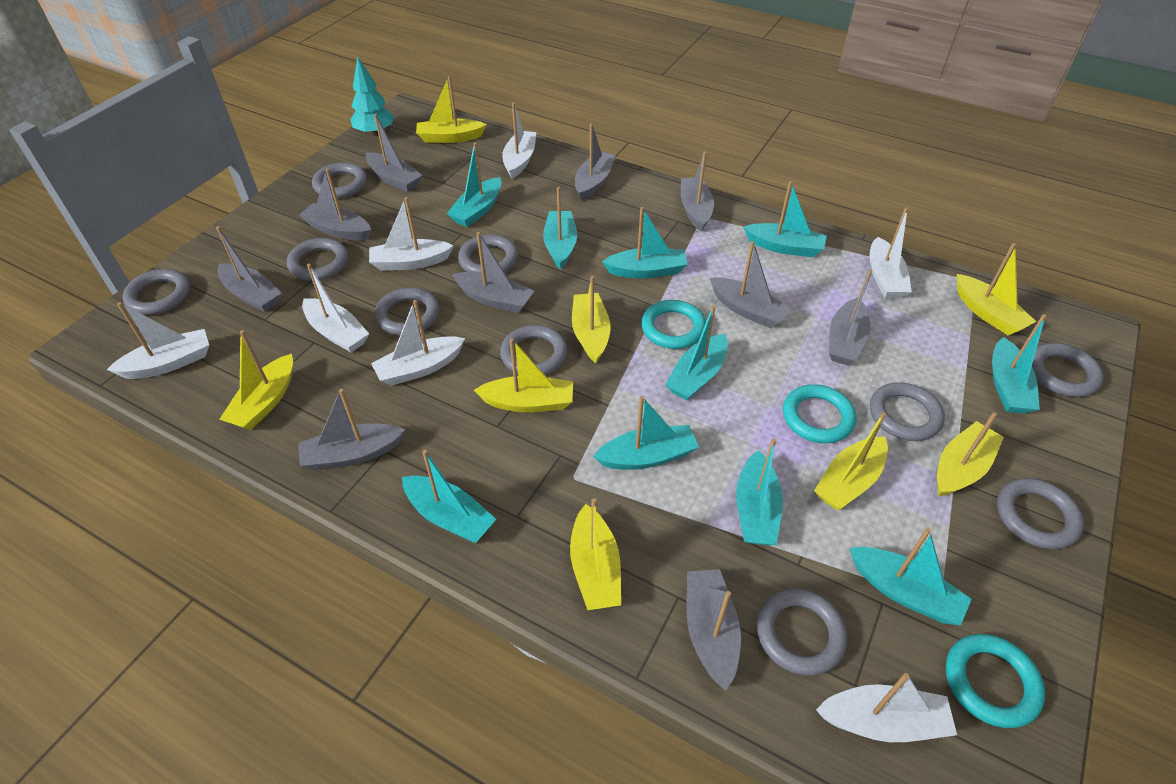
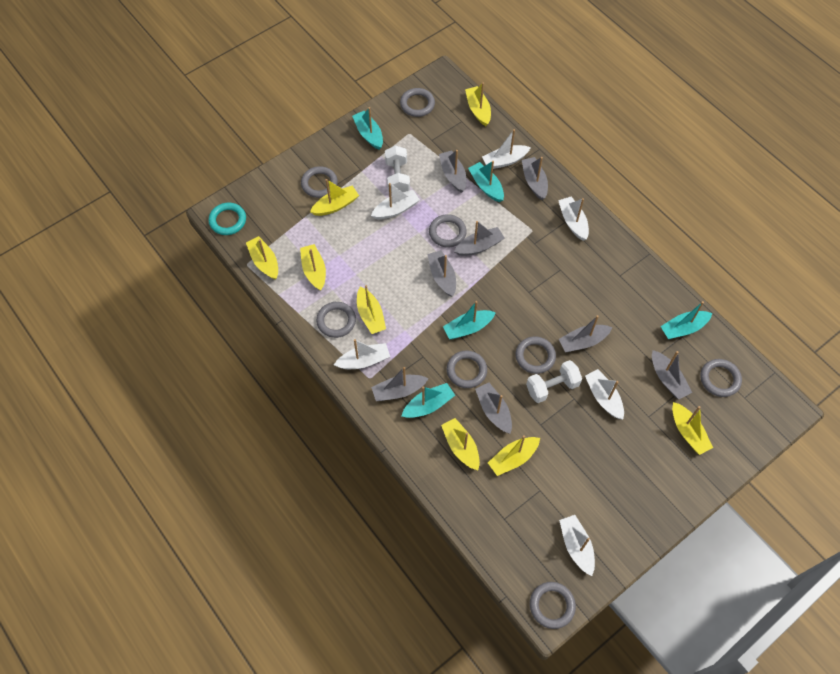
grey boat: 10 -> 8
grey ring: 10 -> 8
turquoise boat: 10 -> 5
turquoise ring: 3 -> 1
turquoise tree: 1 -> 0
white boat: 7 -> 6
white dumbbell: 0 -> 2

